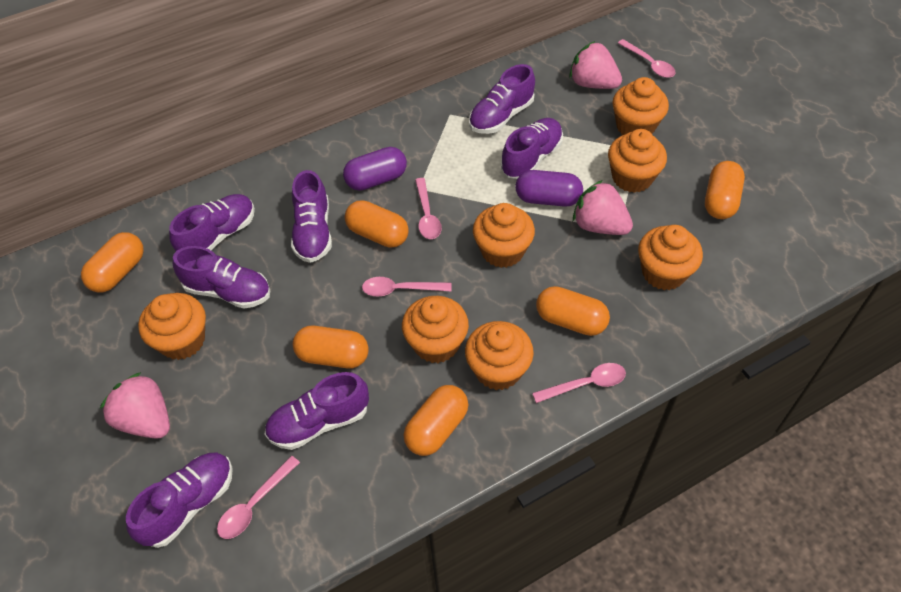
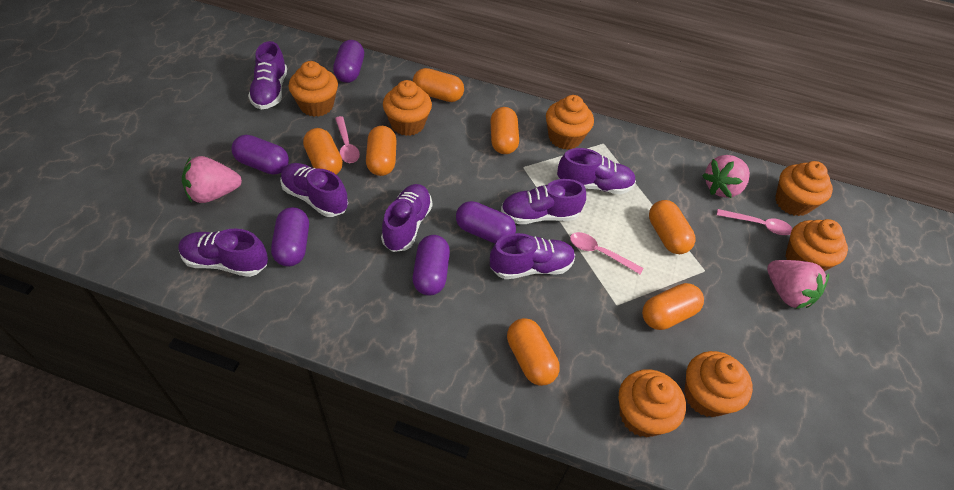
orange capsule: 6 -> 7
pink spoon: 5 -> 3
purple capsule: 2 -> 5

